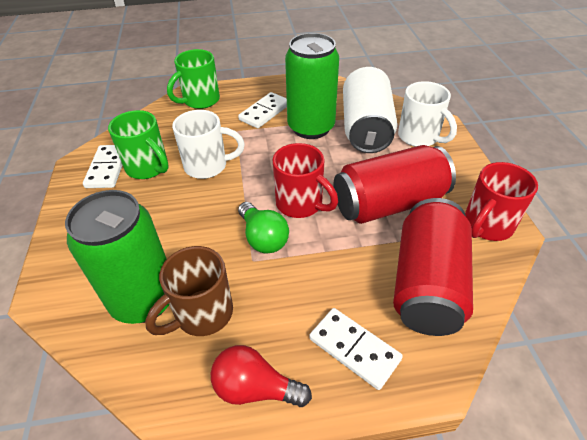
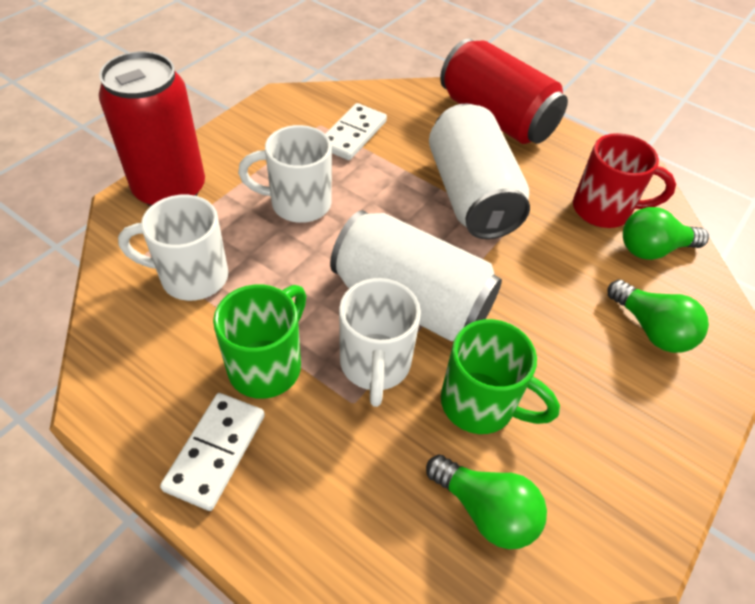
brown mug: 1 -> 0
green can: 2 -> 0
green light bulb: 1 -> 3
red light bulb: 1 -> 0
red mug: 2 -> 1
white can: 1 -> 2
white domino: 3 -> 2
white mug: 2 -> 3

